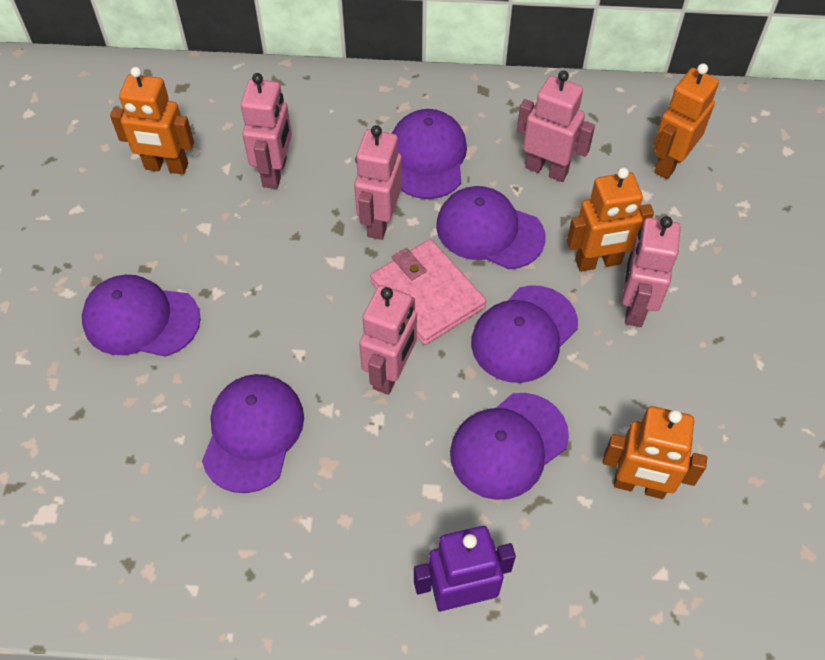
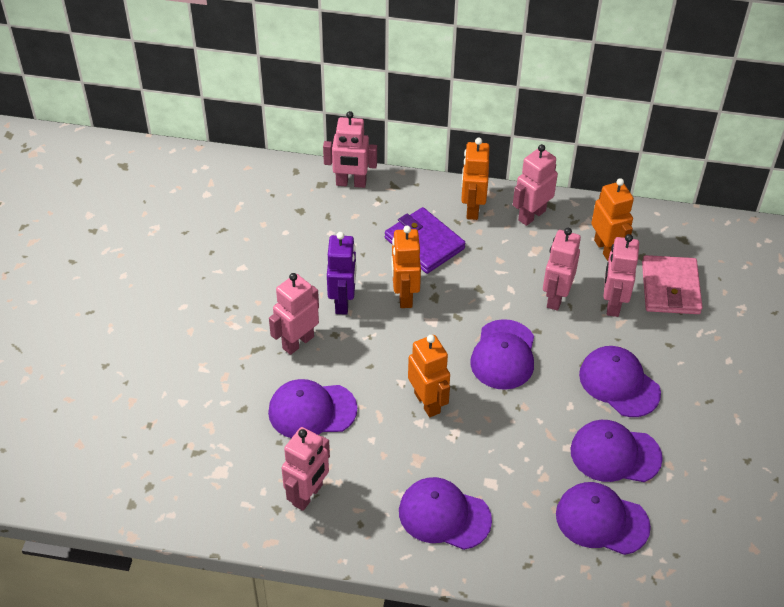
pink robot: 5 -> 6
purple wallet: 0 -> 1

